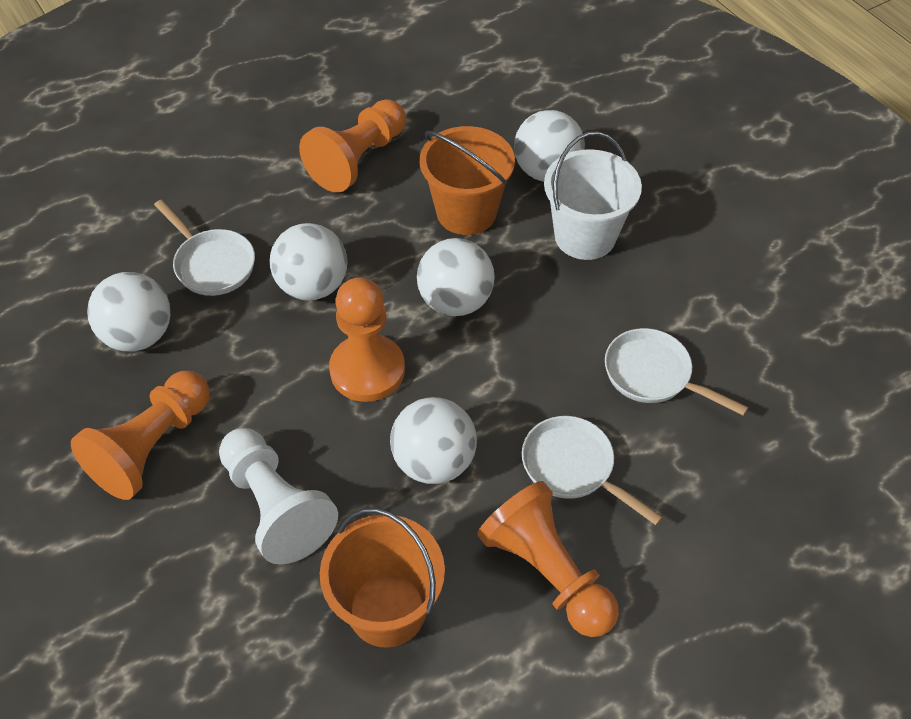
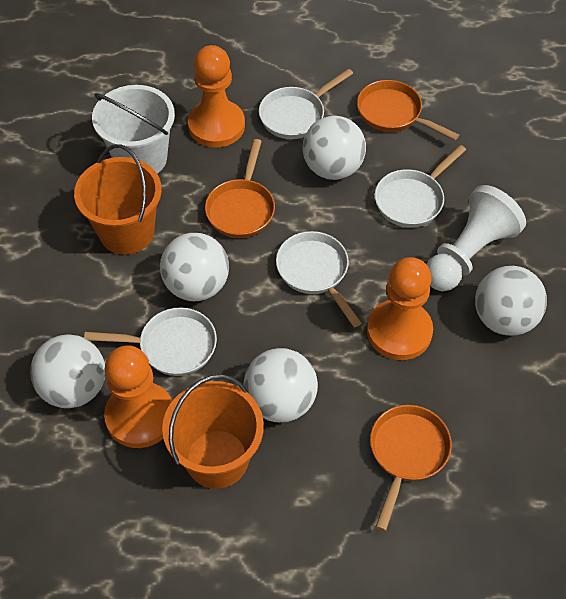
orange pan: 0 -> 3
orange pawn: 4 -> 3
white pan: 3 -> 4

